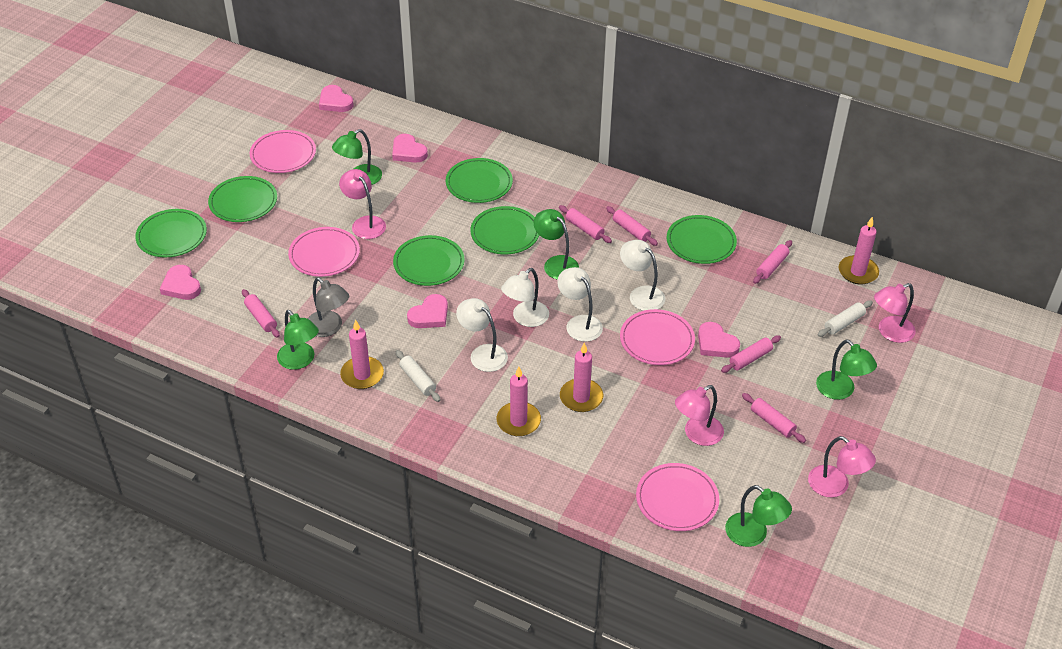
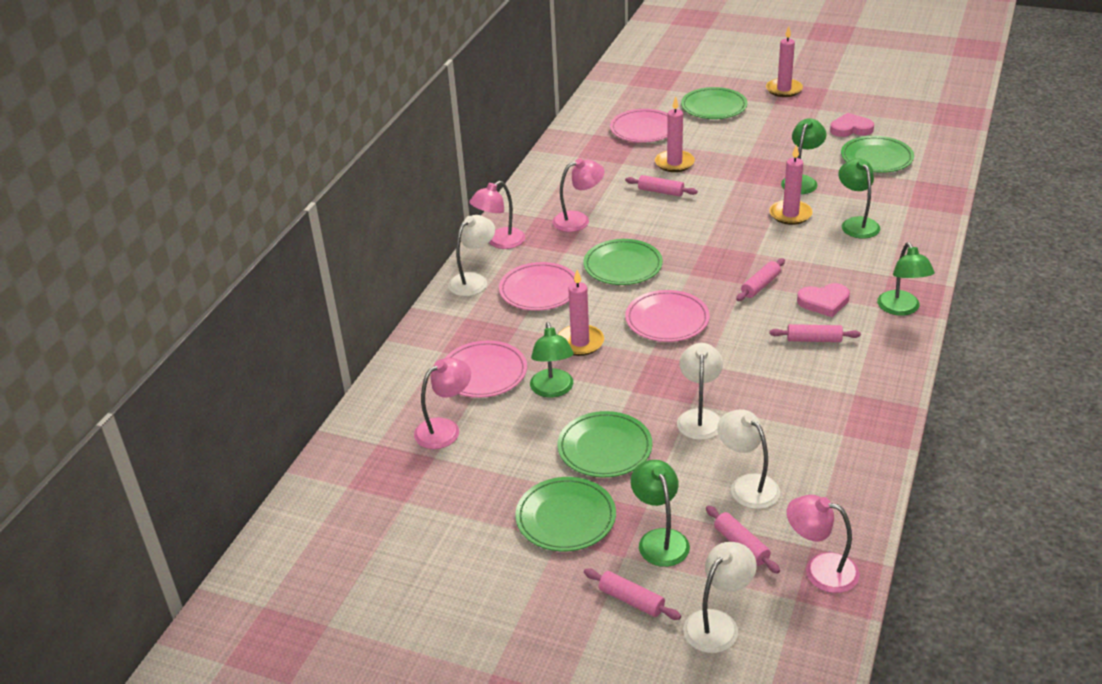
green plate: 6 -> 5
grey lamp: 1 -> 0
pink heart: 5 -> 2
pink rolling pin: 6 -> 5
white rolling pin: 2 -> 0

